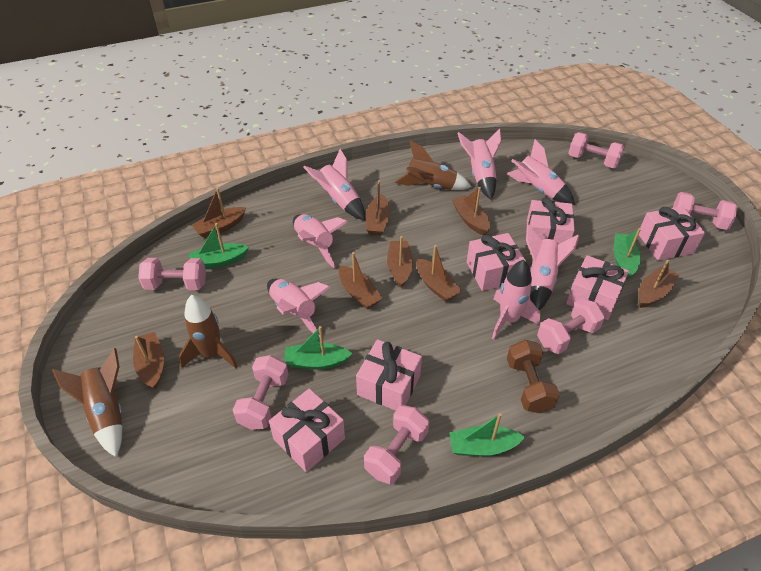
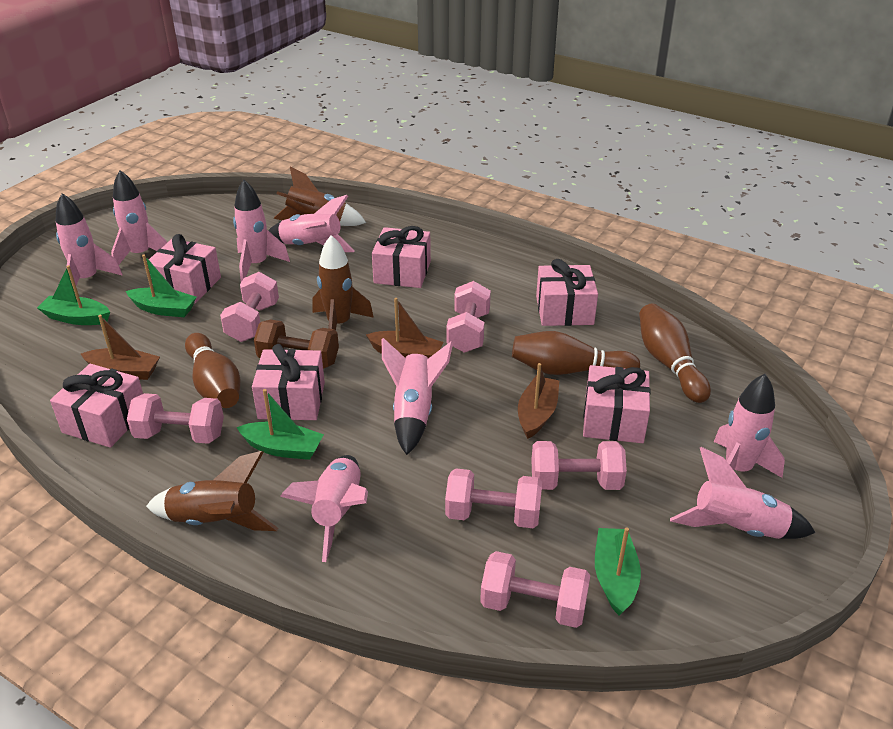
brown boat: 8 -> 3
brown bowling pin: 0 -> 3
pink rocket: 7 -> 8

